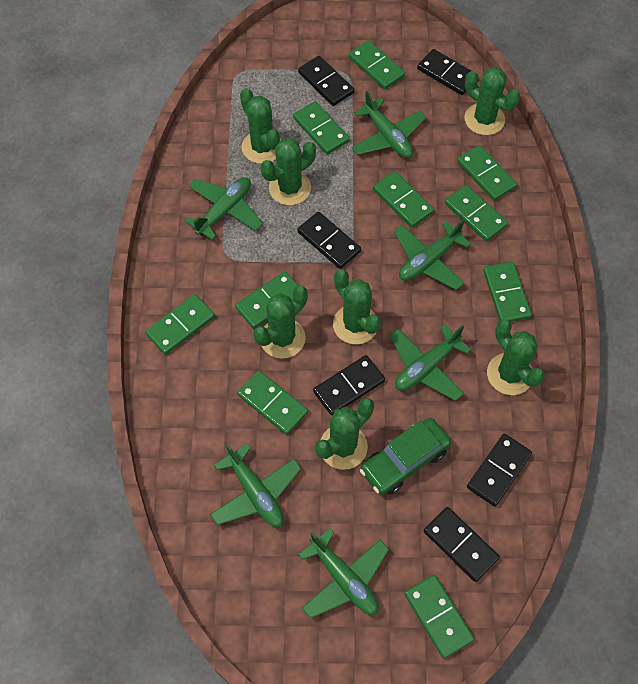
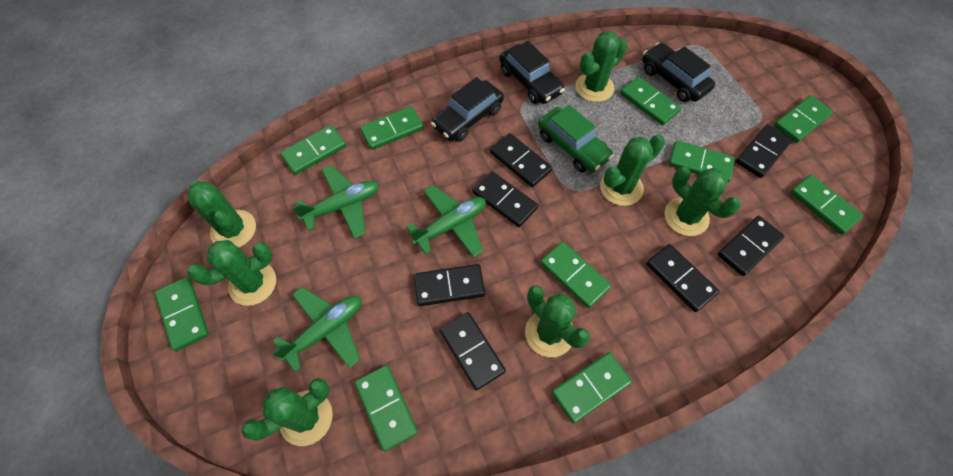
black car: 0 -> 3
black domino: 6 -> 7
green plane: 6 -> 3

